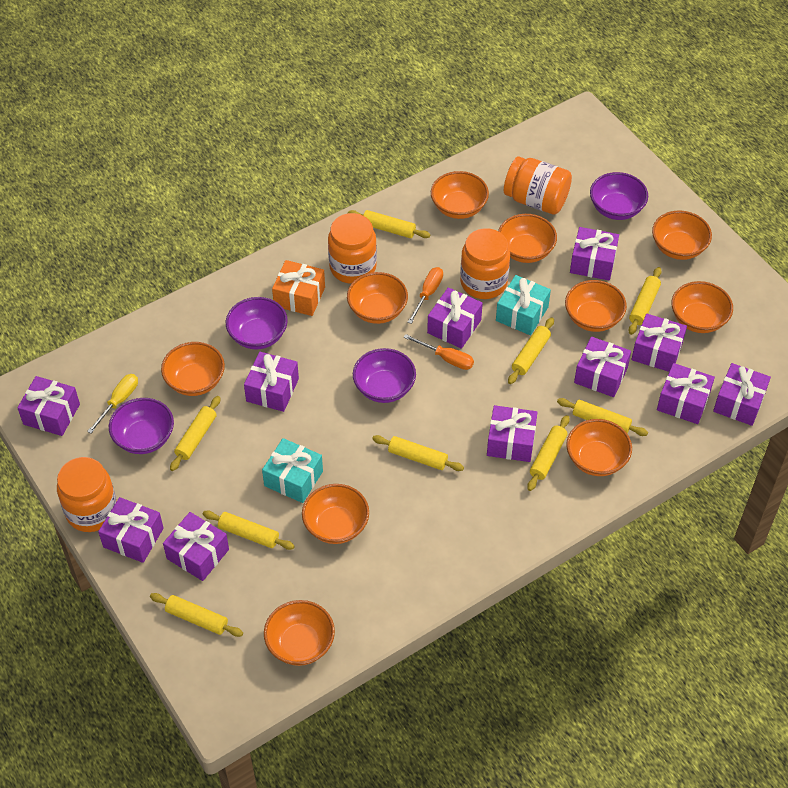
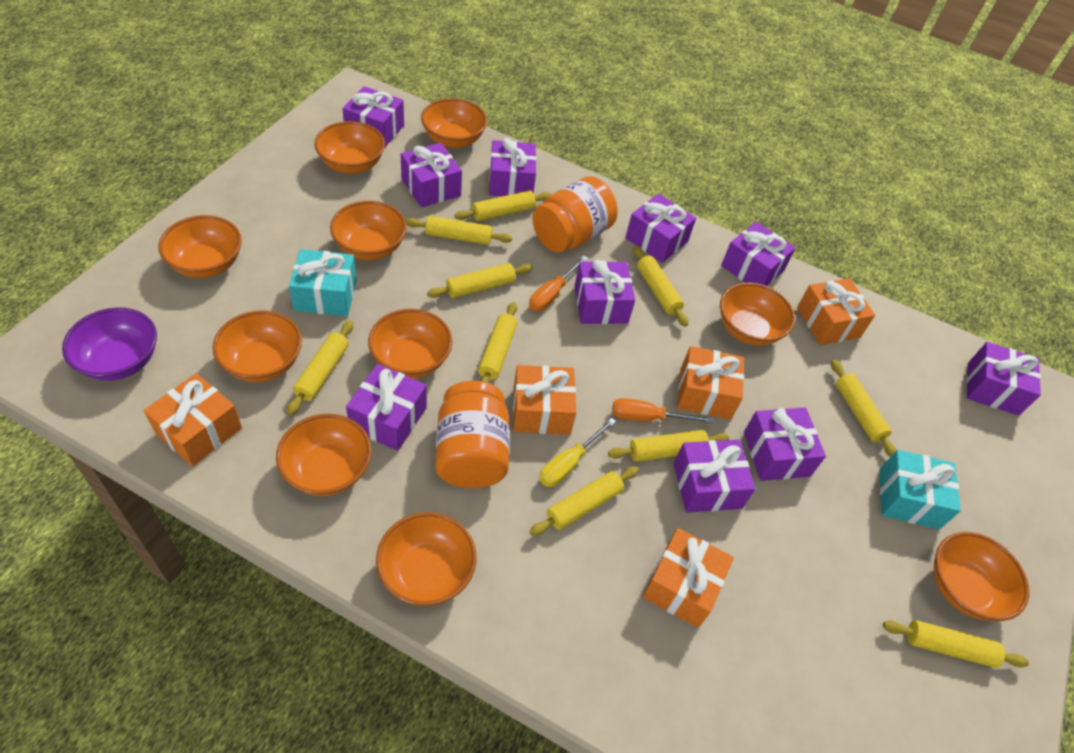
orange gift: 1 -> 5
orange jar: 4 -> 2
purple bowl: 4 -> 1
purple gift: 11 -> 10
yellow rolling pin: 9 -> 10

